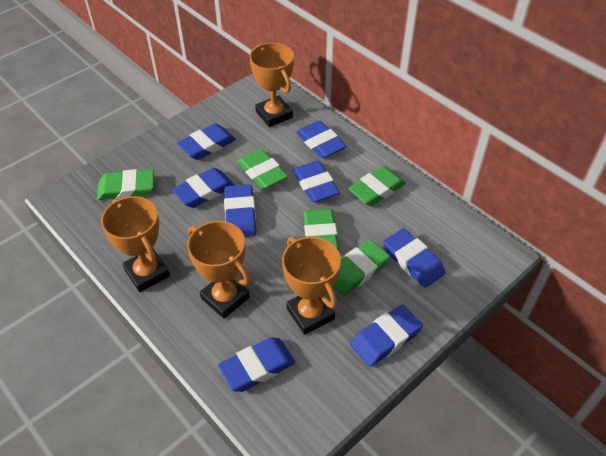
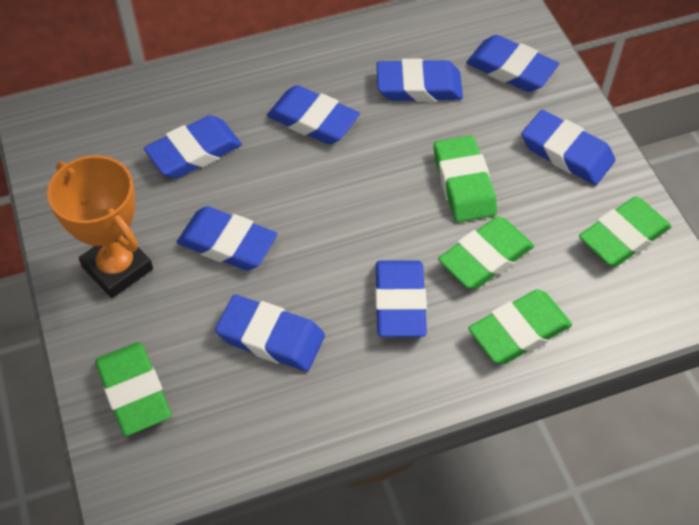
orange trophy: 4 -> 1

